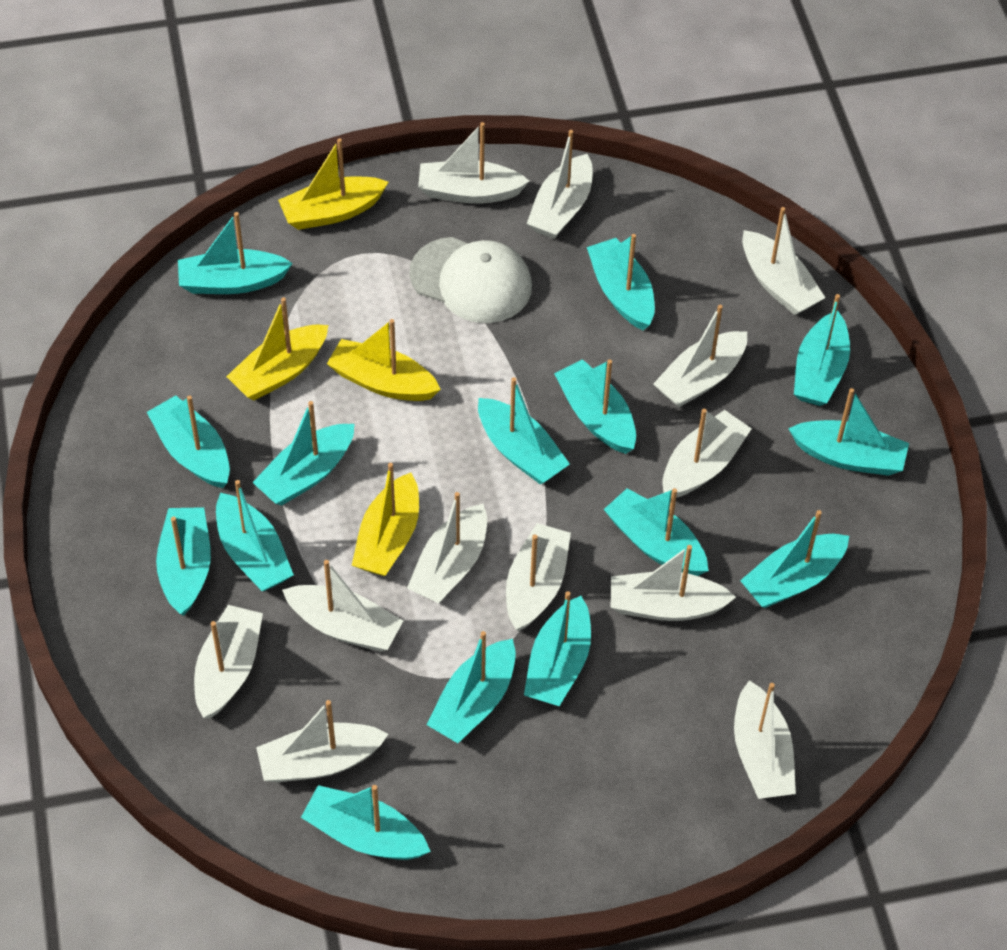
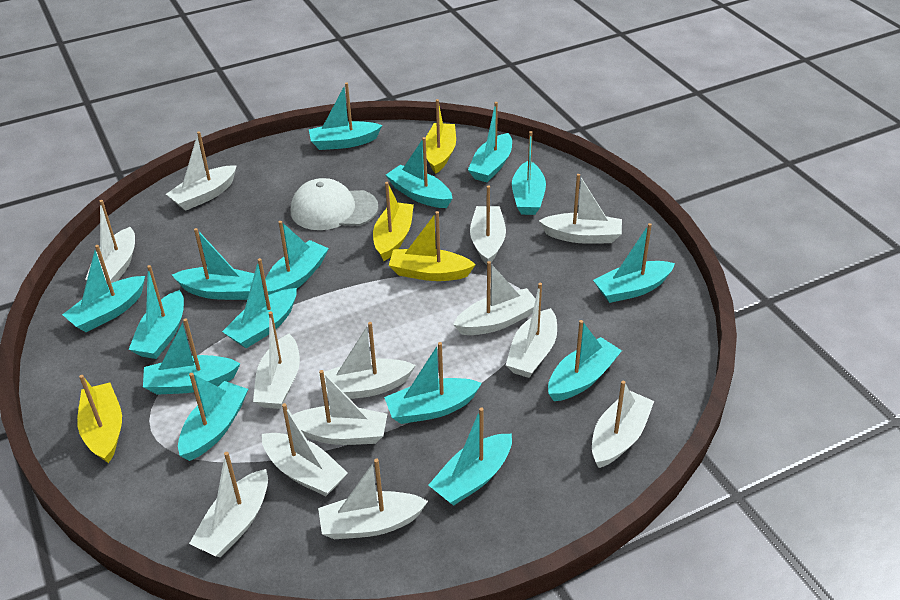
white boat: 12 -> 13

